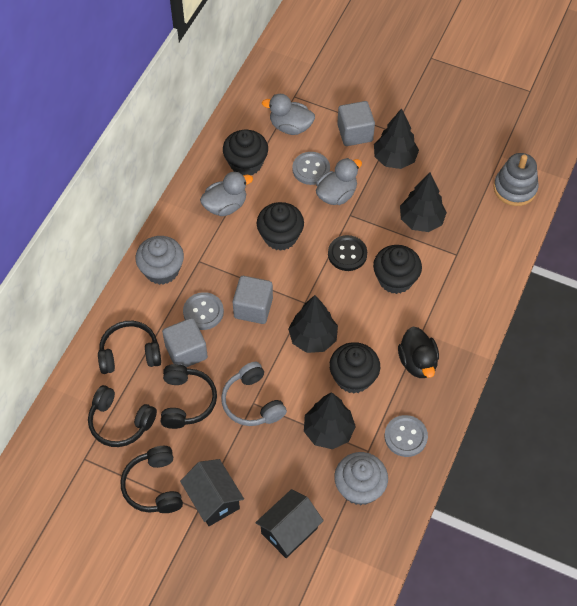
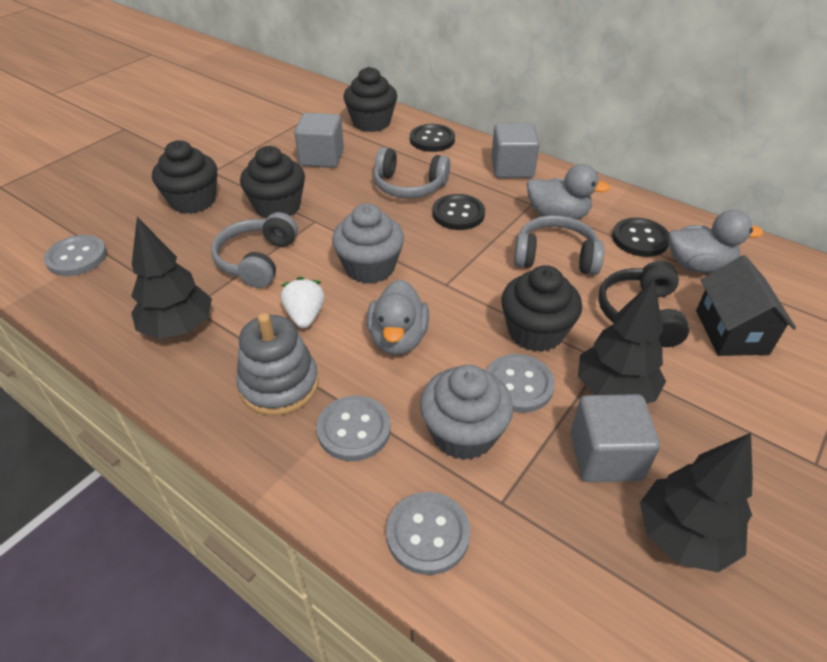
black button: 1 -> 3
black duck: 1 -> 0
black headphones: 4 -> 1
black house: 2 -> 1
black tree: 4 -> 3
grey button: 3 -> 4
grey headphones: 1 -> 3
white strawberry: 0 -> 1

